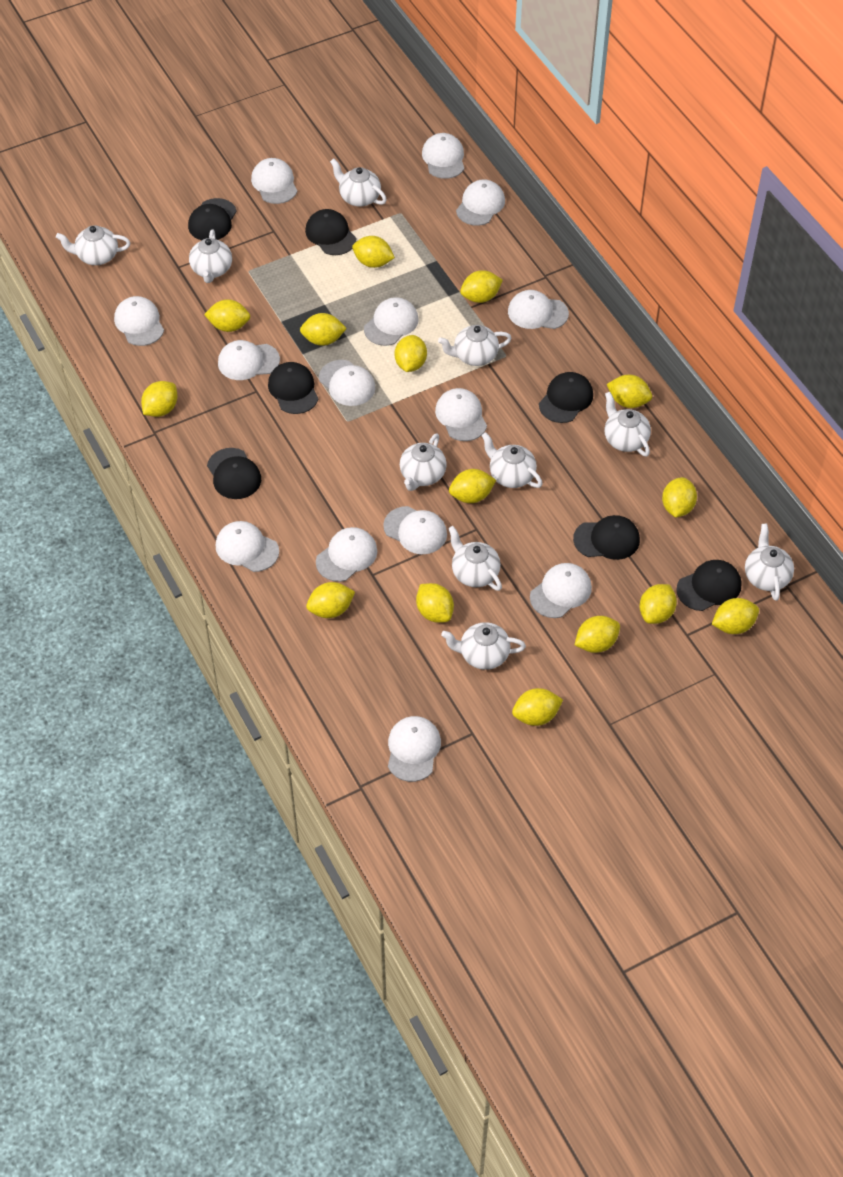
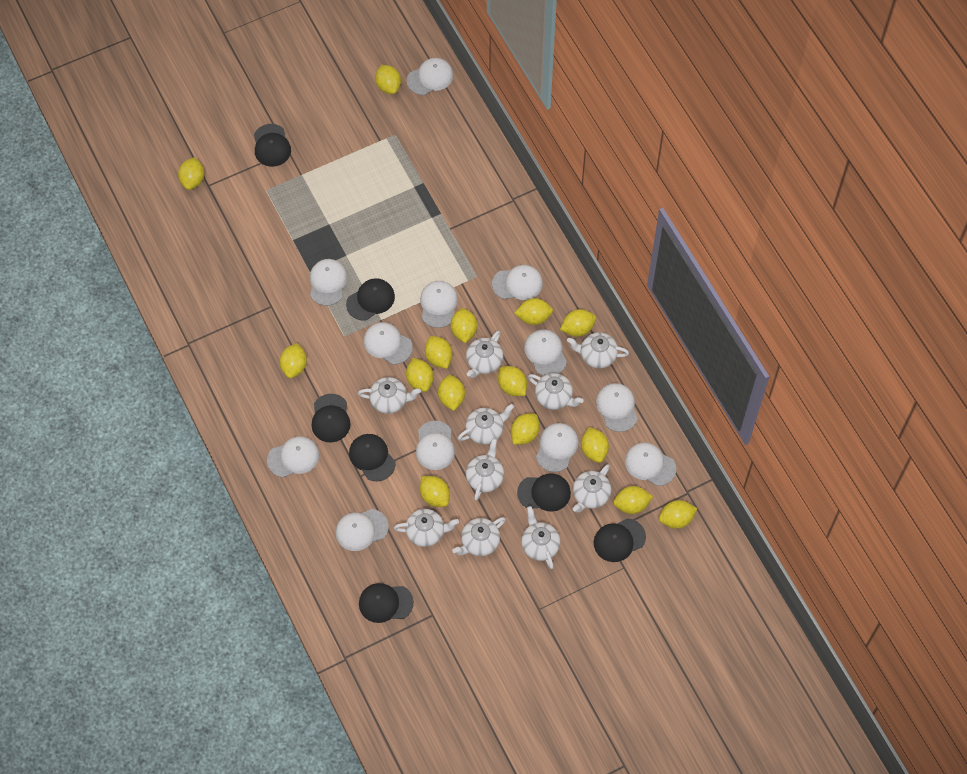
white cap: 14 -> 12

